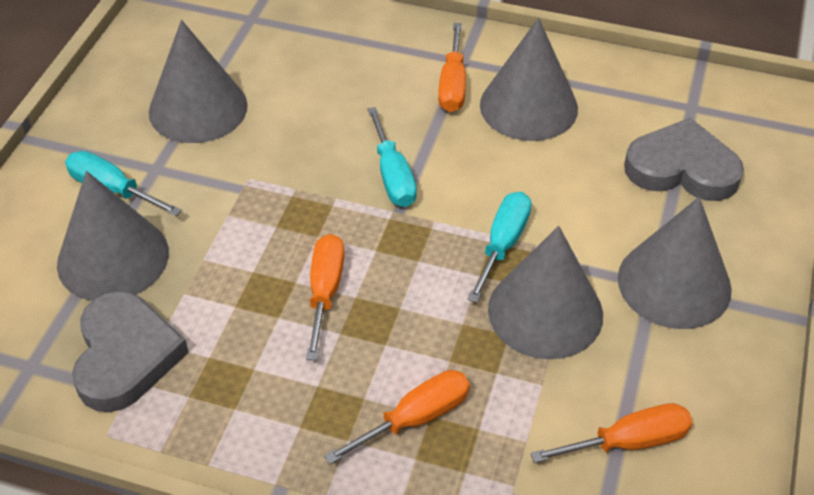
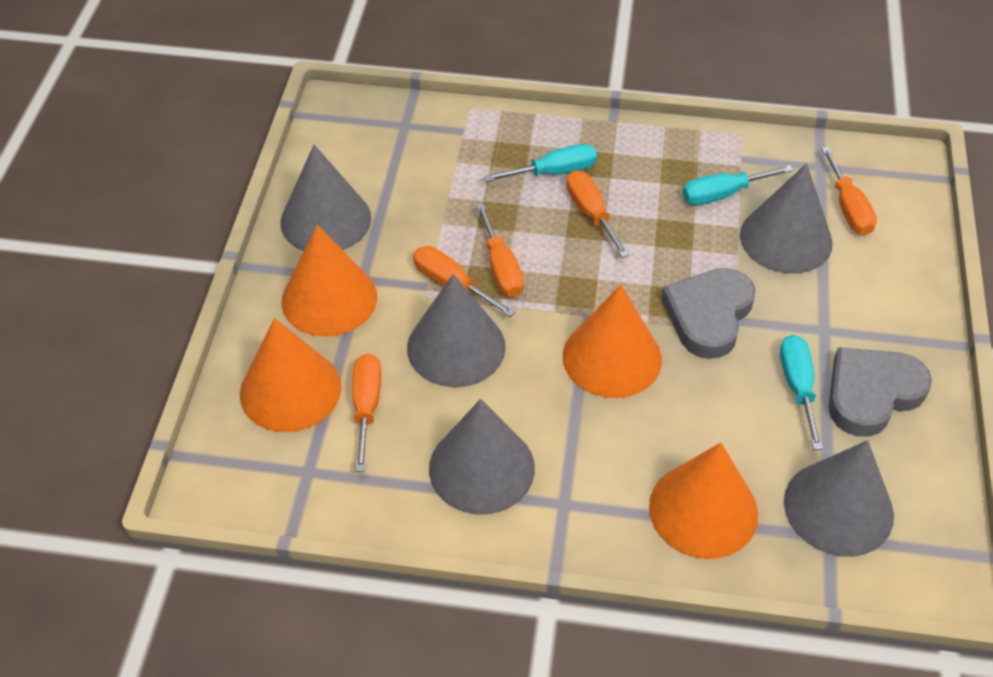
orange cone: 0 -> 4
orange screwdriver: 4 -> 5

